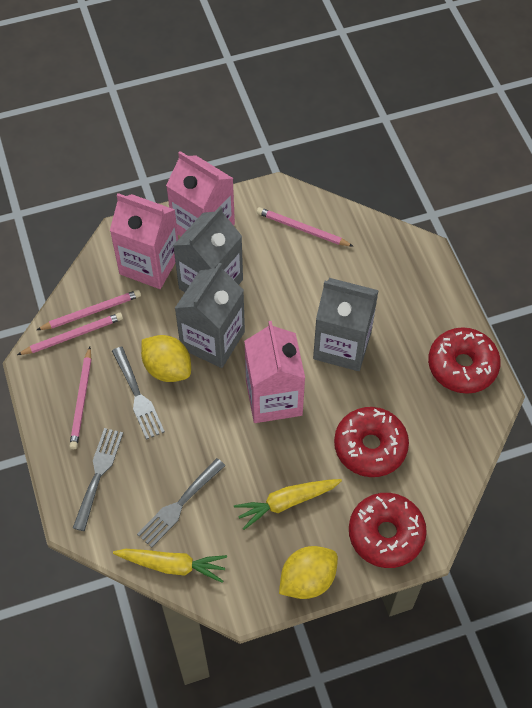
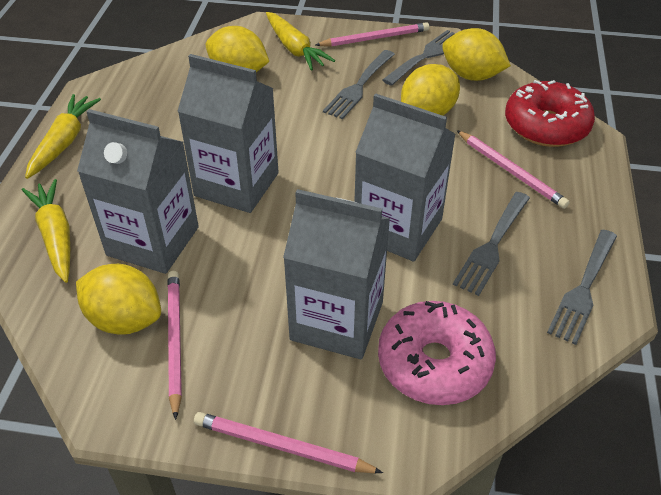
grey carton: 3 -> 4
grey fork: 3 -> 4
pink carton: 3 -> 0
pink donut: 0 -> 1
red donut: 3 -> 1
yellow carrot: 2 -> 3
yellow lemon: 2 -> 4

